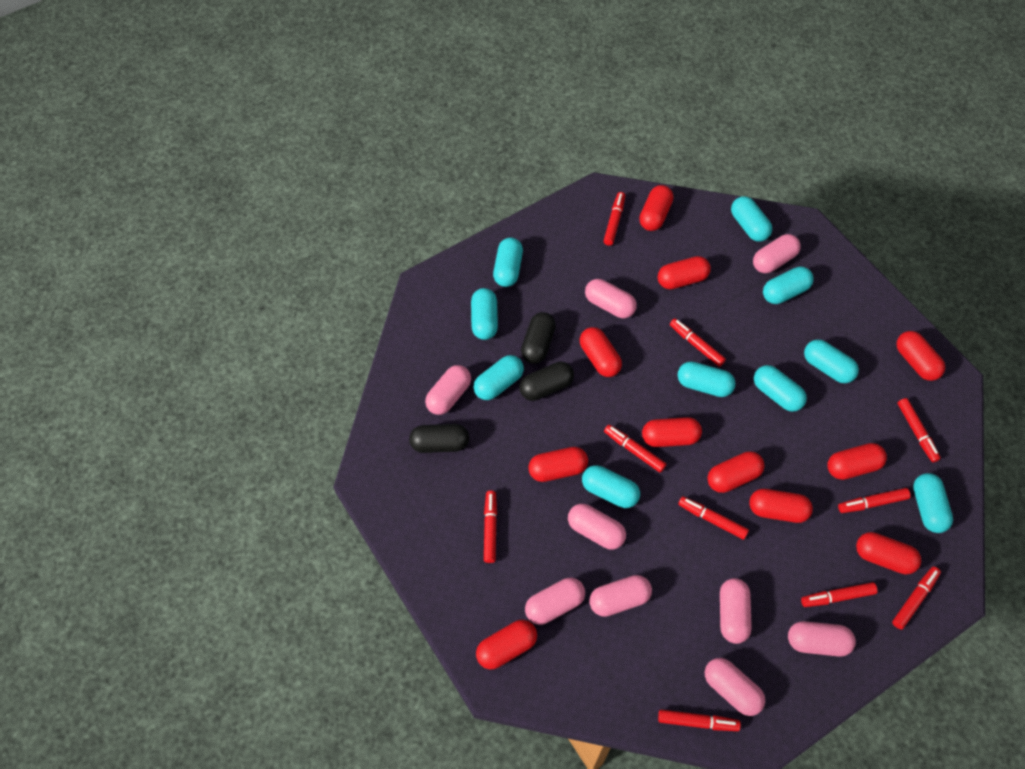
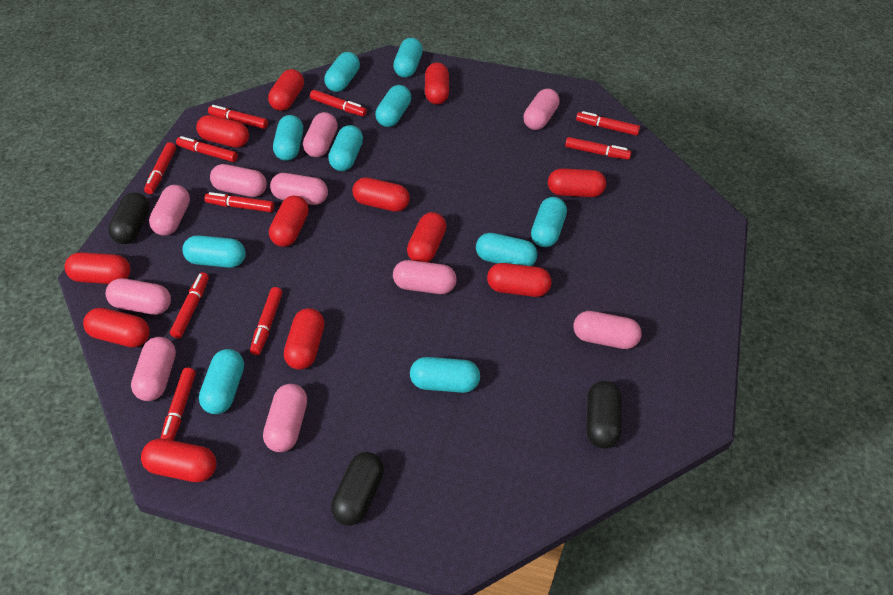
pink capsule: 9 -> 10
red capsule: 11 -> 12

